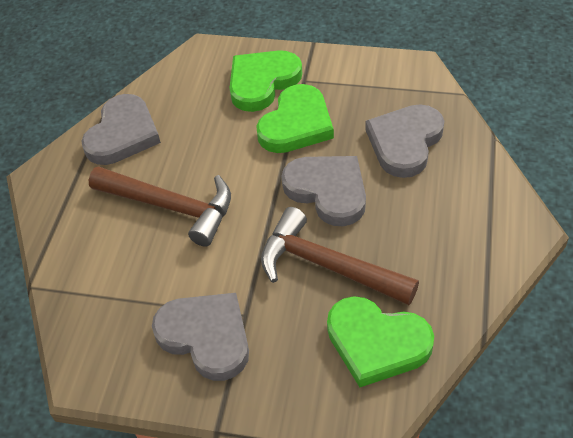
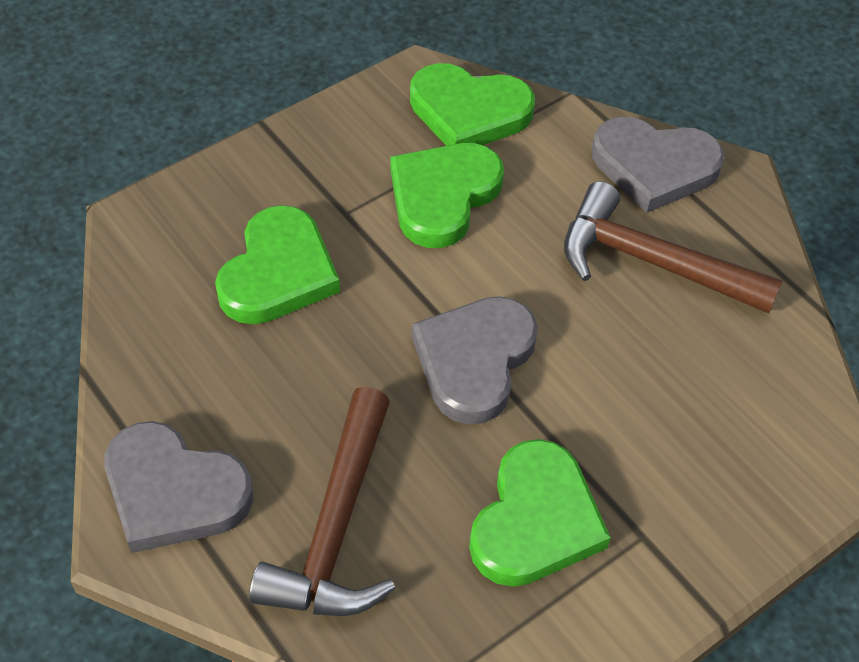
green heart: 3 -> 4
grey heart: 4 -> 3

